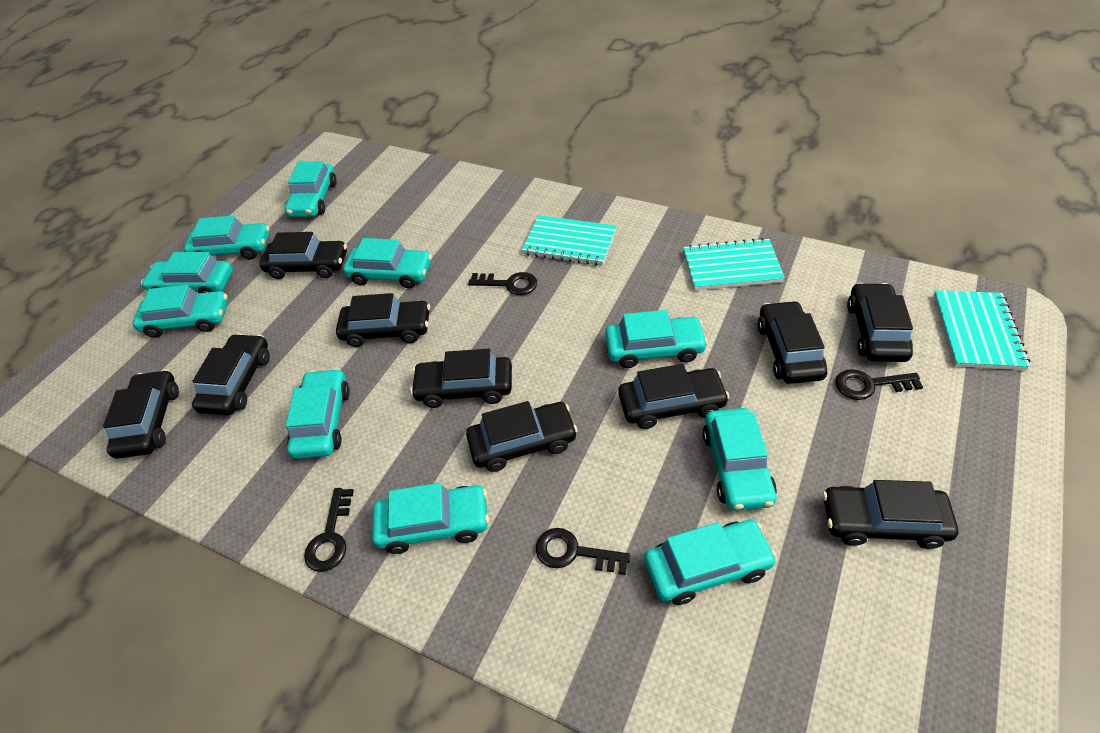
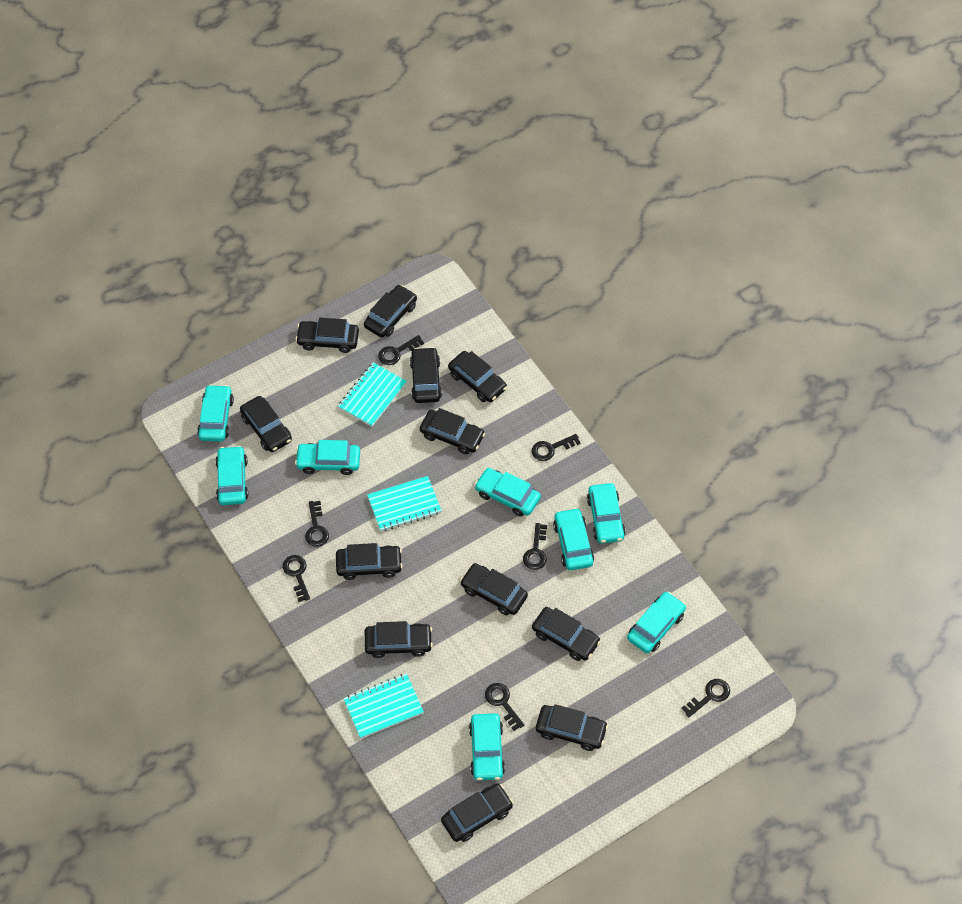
black car: 10 -> 12
black key: 4 -> 7
turquoise car: 10 -> 8

